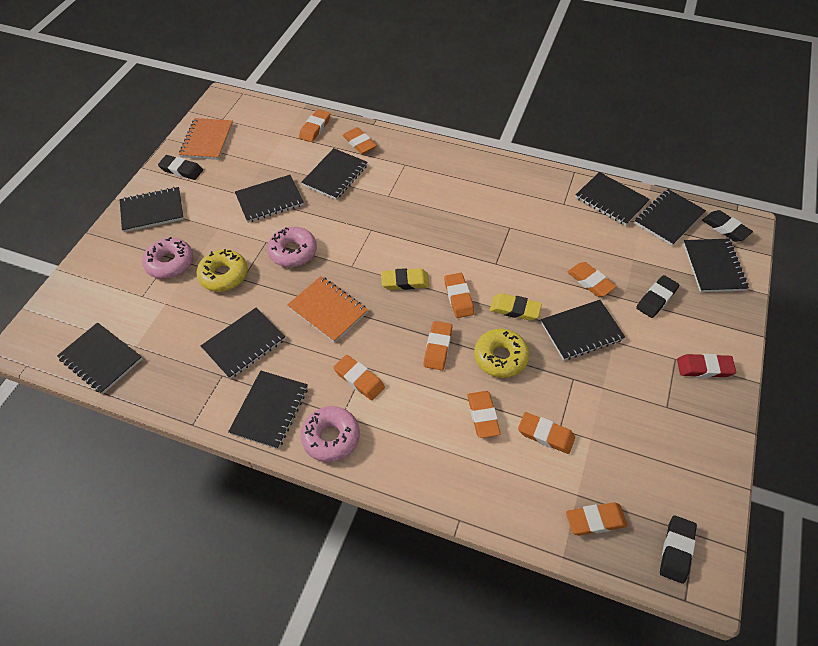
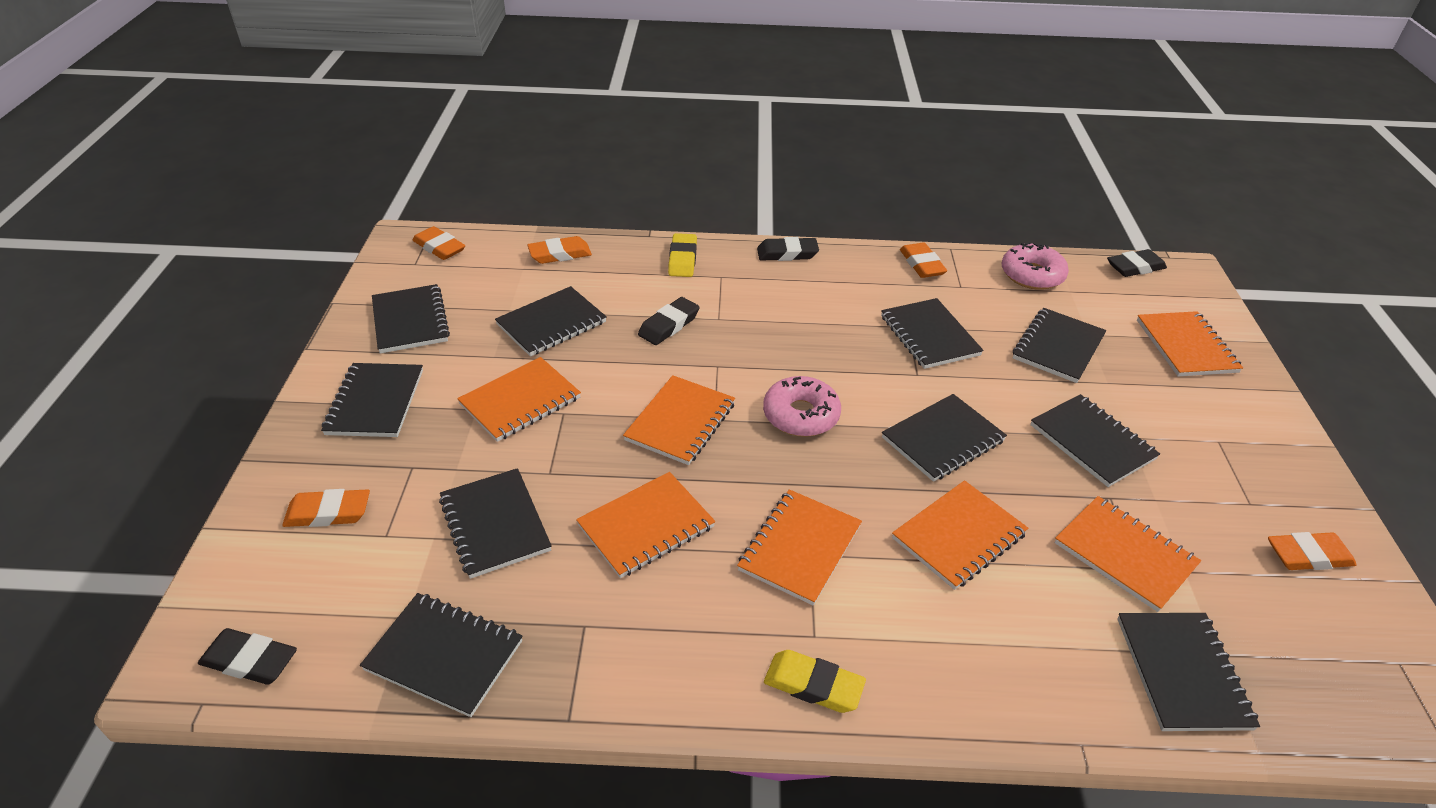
orange eraser: 9 -> 5
orange notebook: 2 -> 7
pink donut: 3 -> 2
red eraser: 1 -> 0
yellow donut: 2 -> 0

